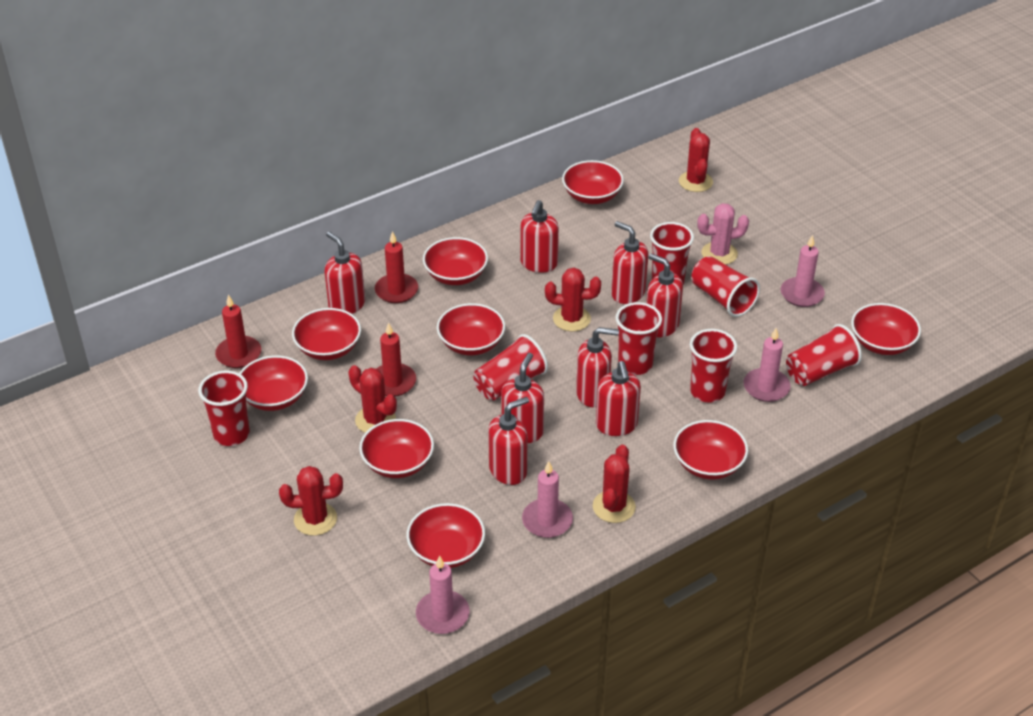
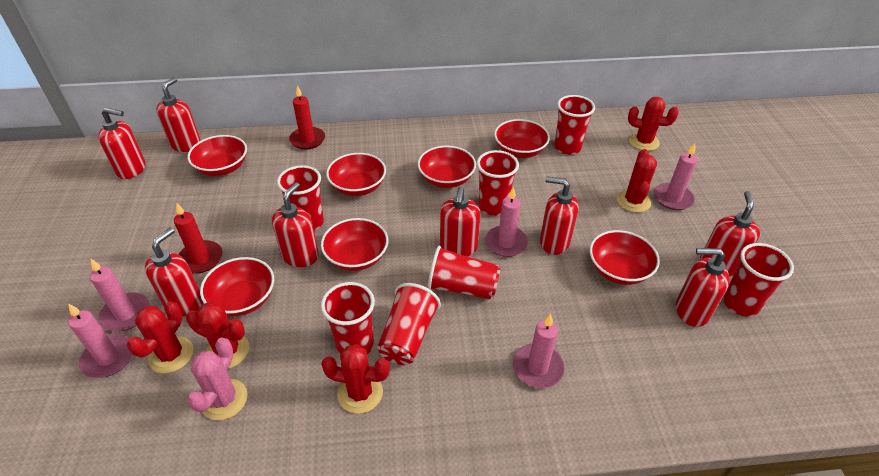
pink candle: 4 -> 5
red bowl: 9 -> 7
red candle: 3 -> 2

